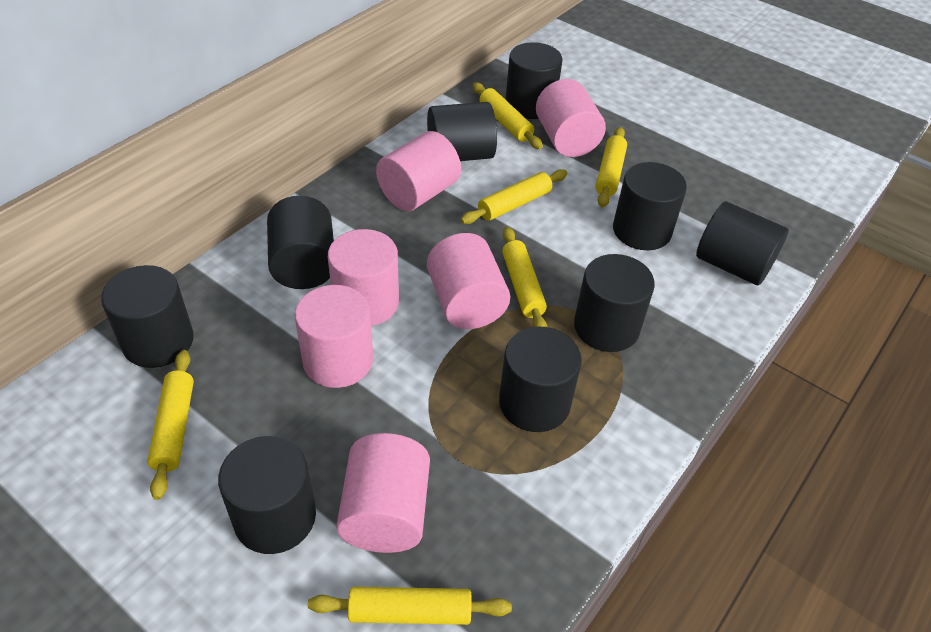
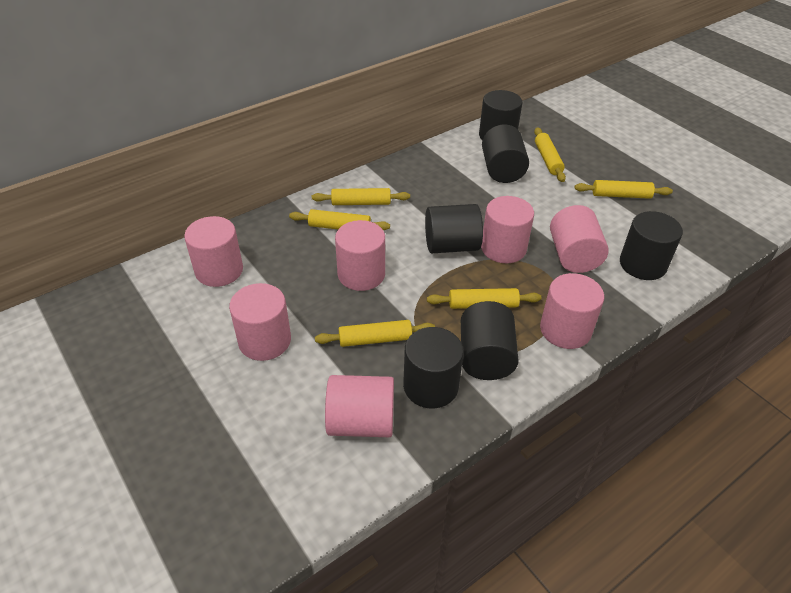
black cylinder: 9 -> 6
pink cylinder: 6 -> 7

